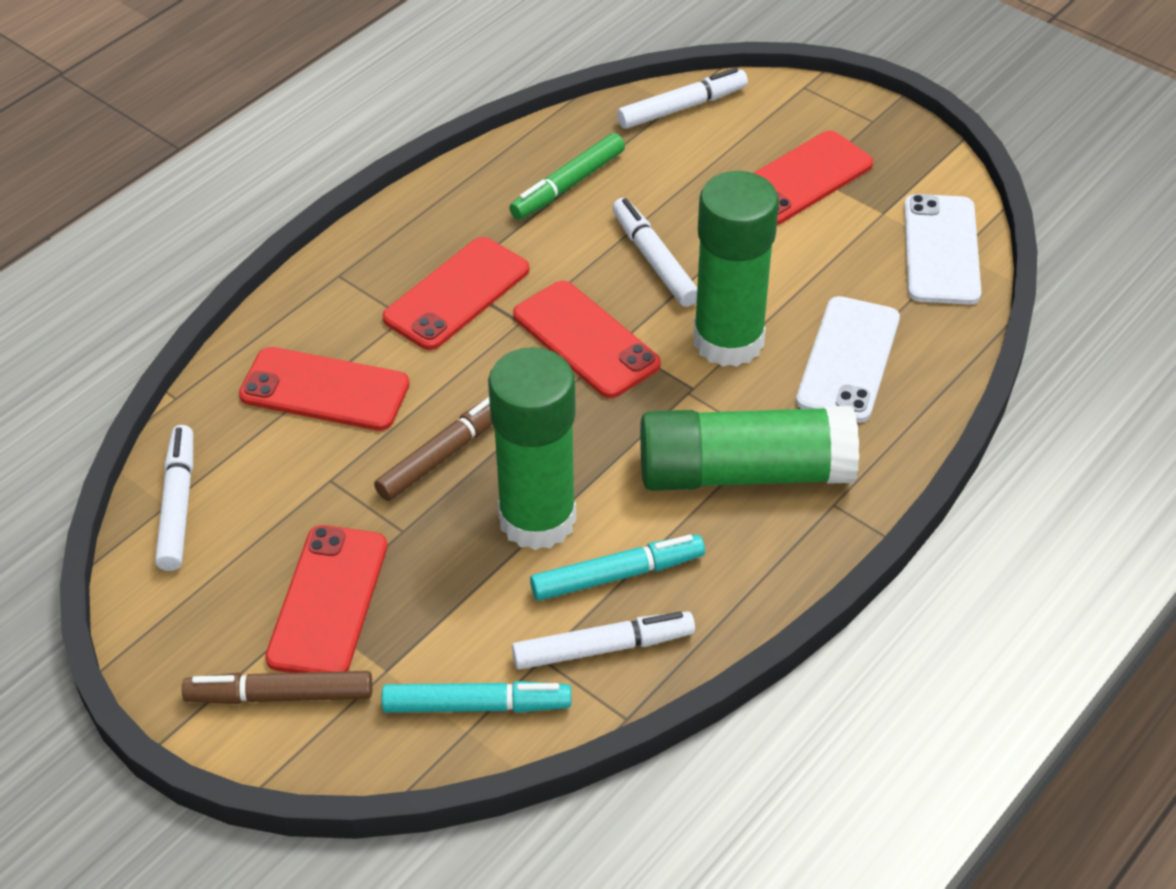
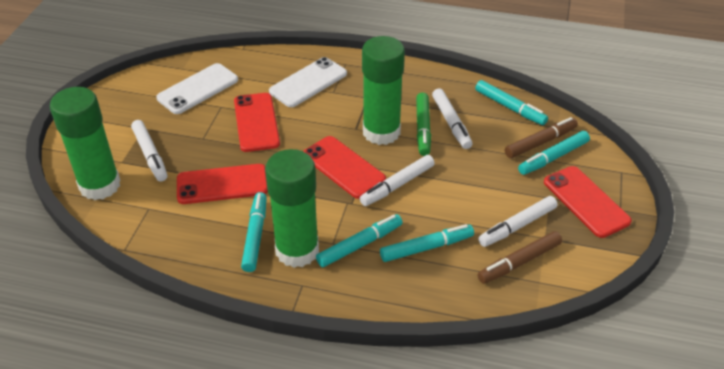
red phone: 5 -> 4
turquoise marker: 2 -> 5

